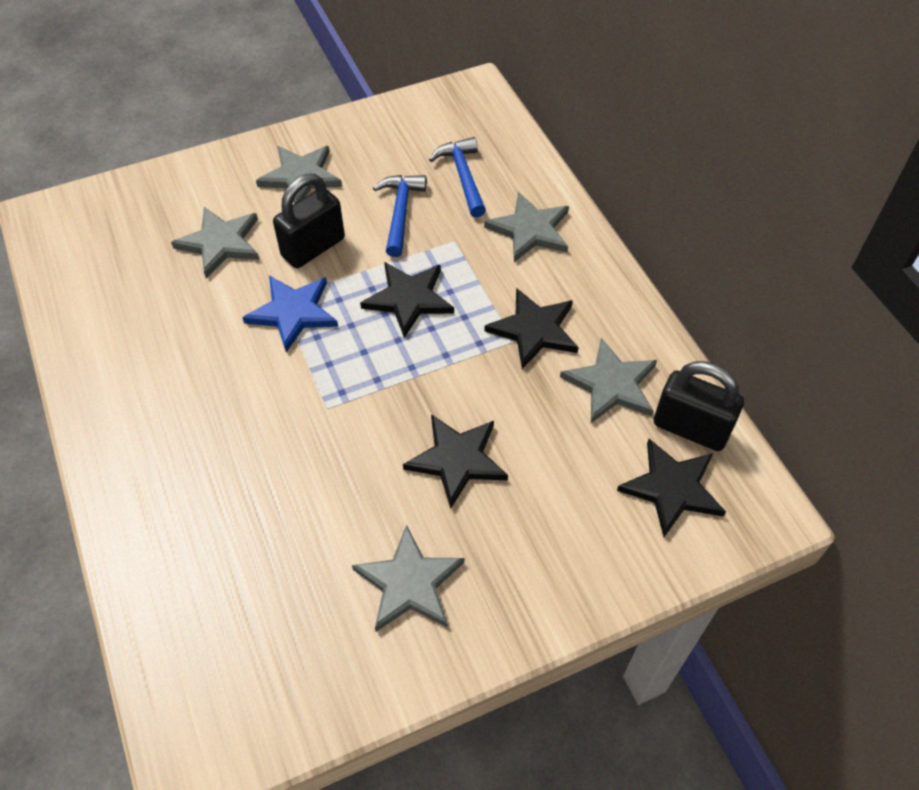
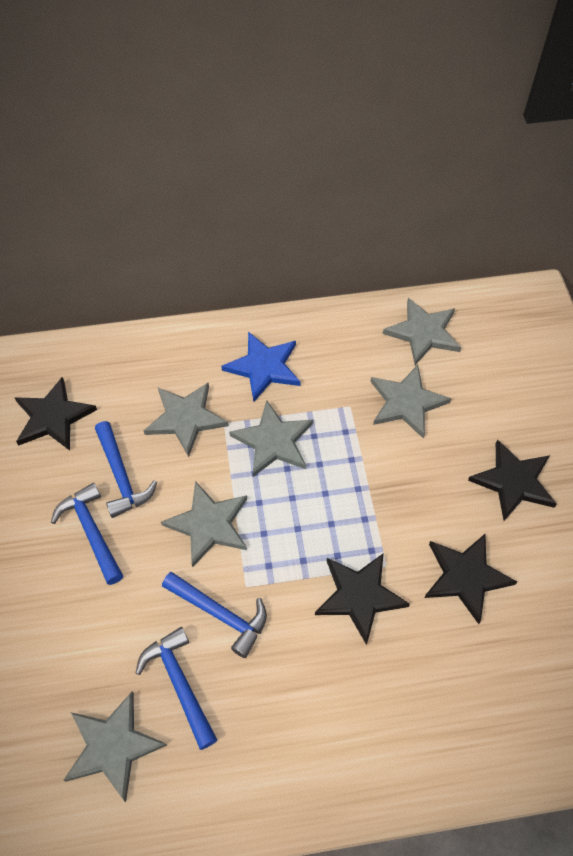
black padlock: 2 -> 0
blue hammer: 2 -> 4
grey star: 5 -> 6

